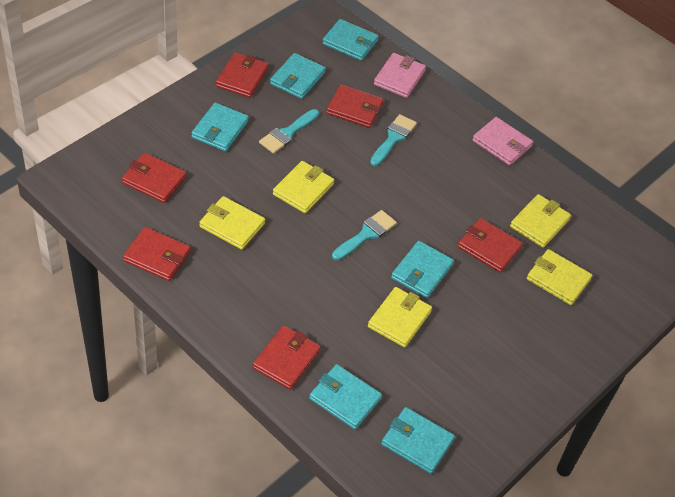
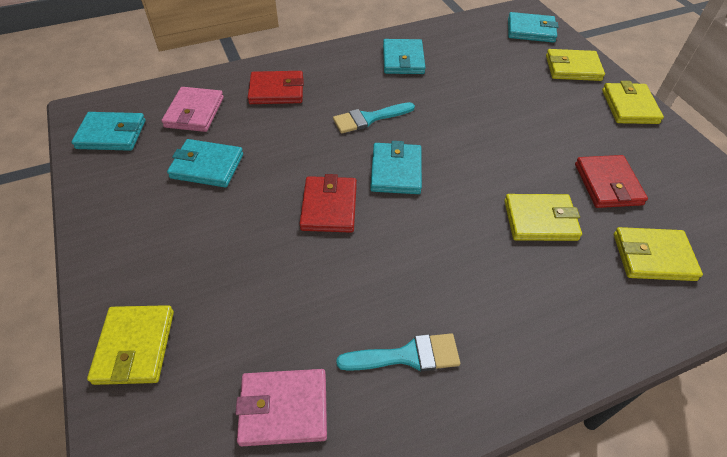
red wallet: 6 -> 3
turquoise brush: 3 -> 2
turquoise wallet: 6 -> 5

